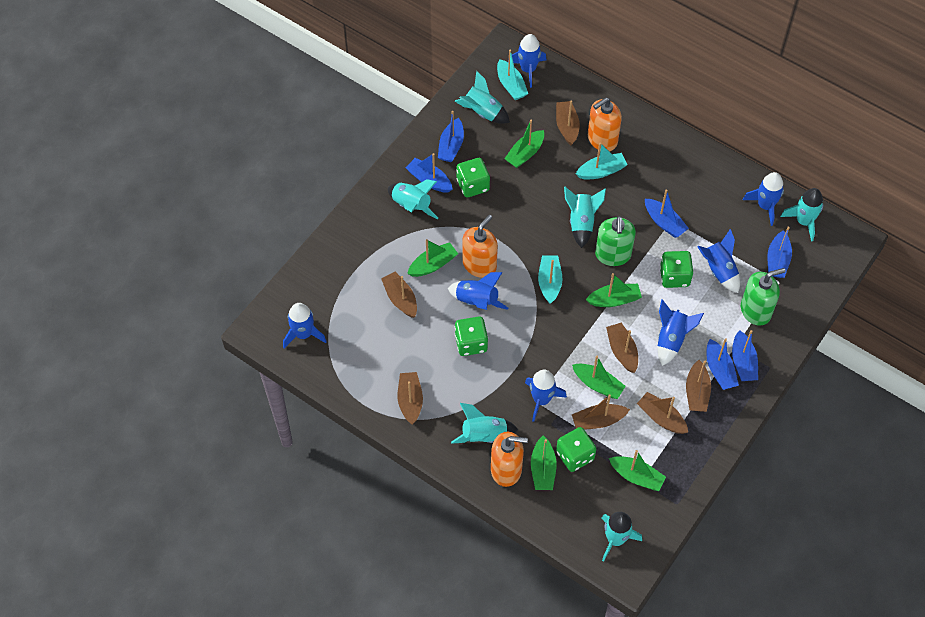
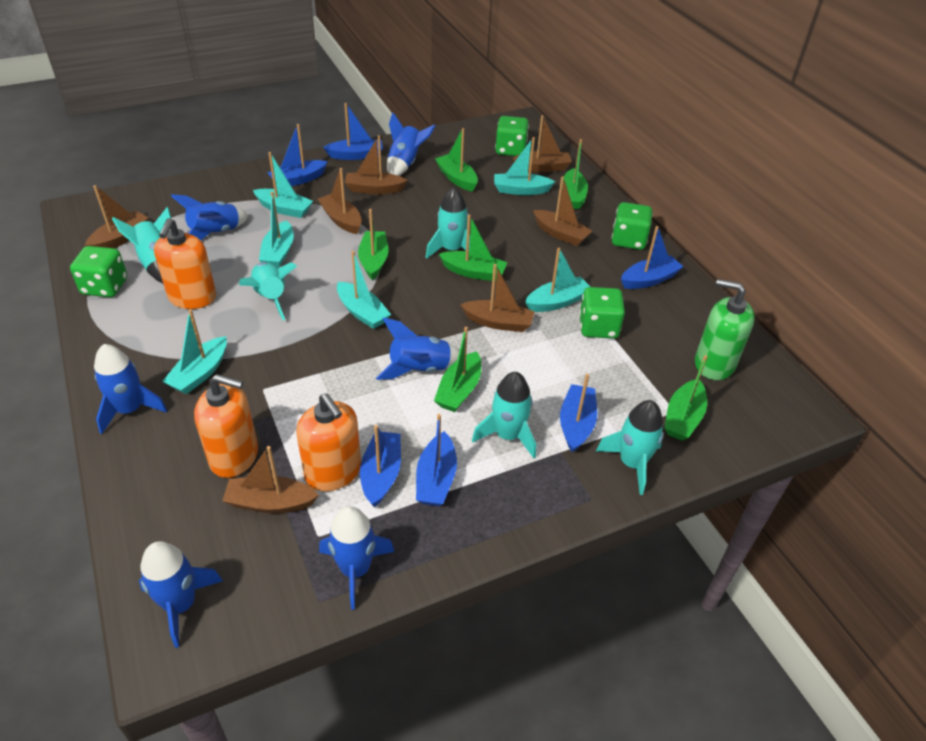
blue rocket: 7 -> 6
green soap dispenser: 2 -> 1
turquoise boat: 3 -> 6
turquoise rocket: 6 -> 5

